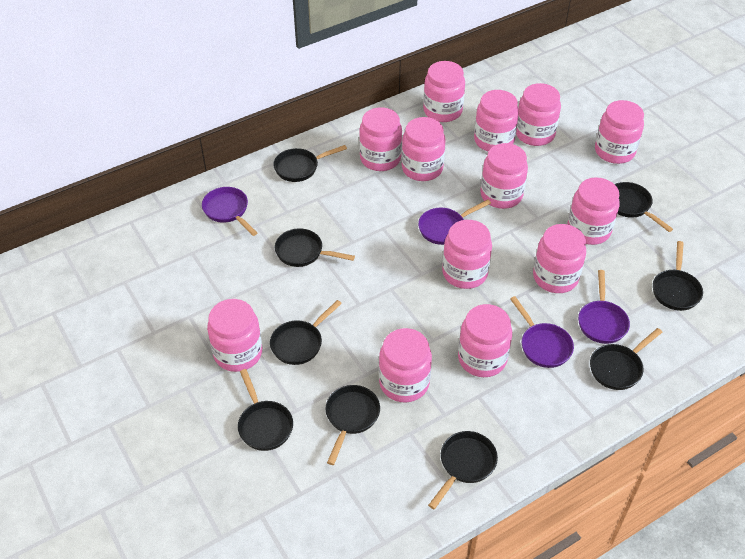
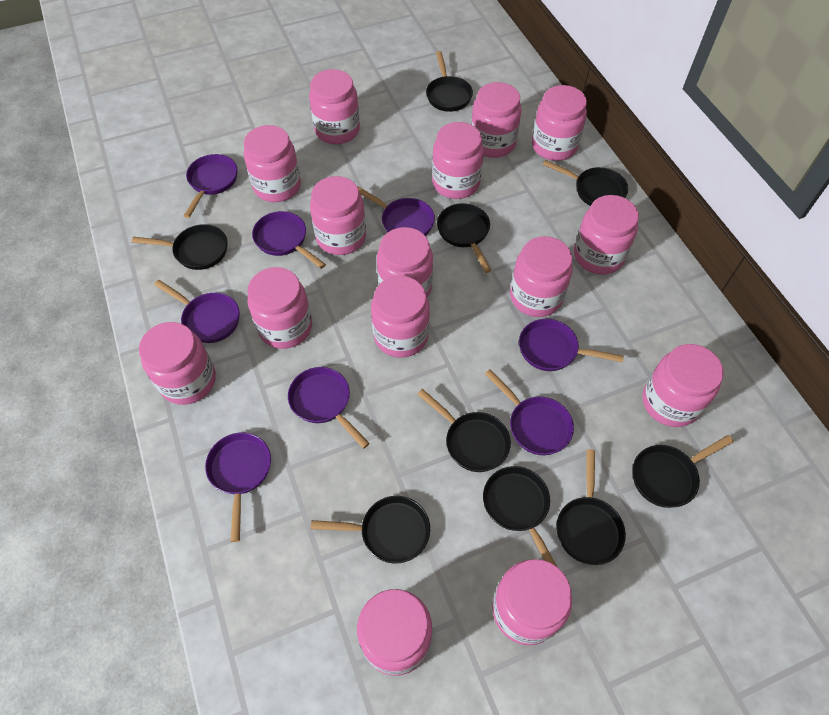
pink jar: 13 -> 15
purple pan: 4 -> 8

